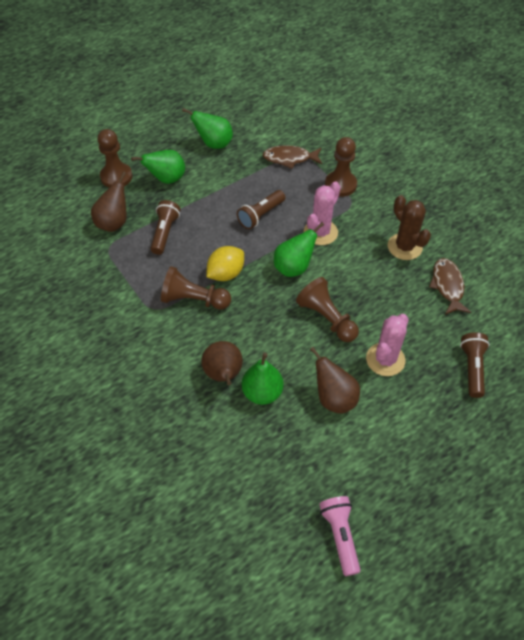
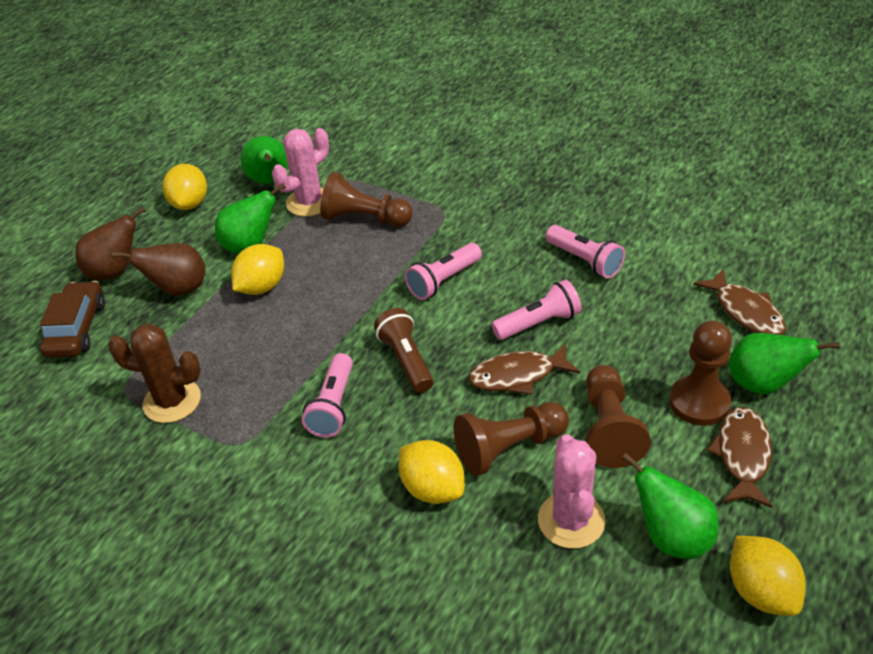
brown car: 0 -> 1
brown fish: 2 -> 3
brown flashlight: 3 -> 1
brown pear: 3 -> 2
pink flashlight: 1 -> 4
yellow lemon: 1 -> 4

